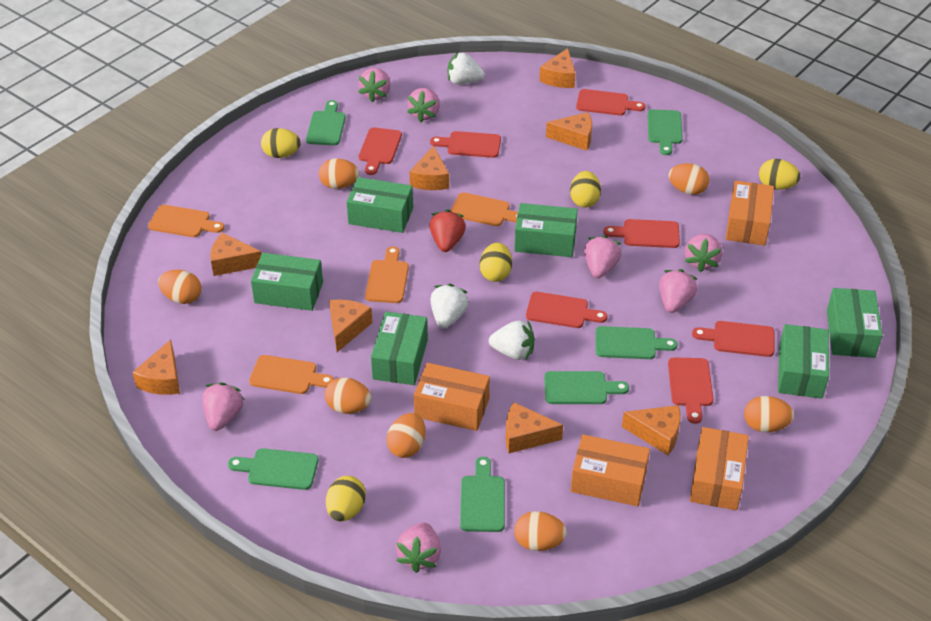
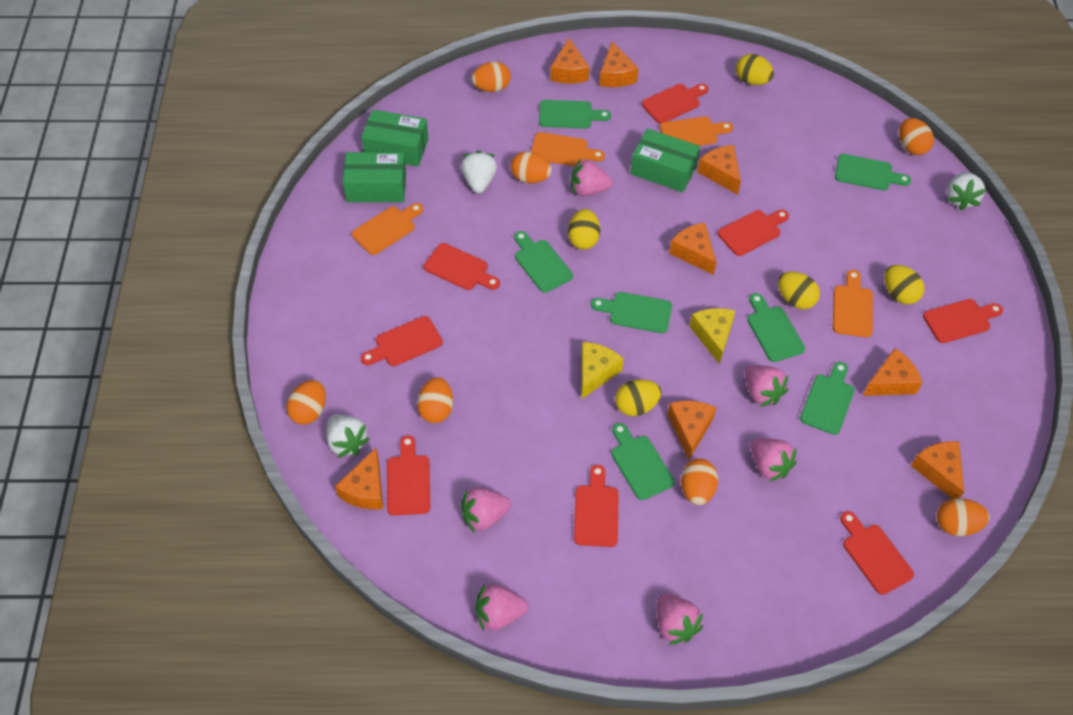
green box: 6 -> 3
green cutting board: 6 -> 7
orange box: 4 -> 0
pink strawberry: 7 -> 6
red cutting board: 7 -> 8
red strawberry: 1 -> 0
yellow cheese: 0 -> 2

